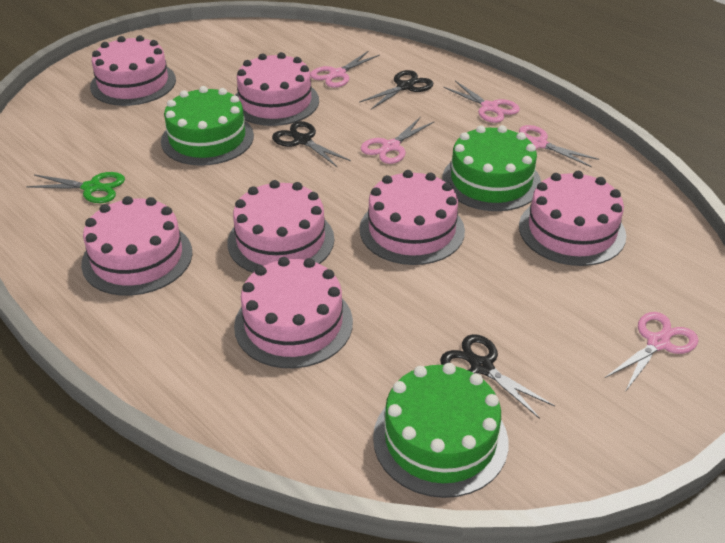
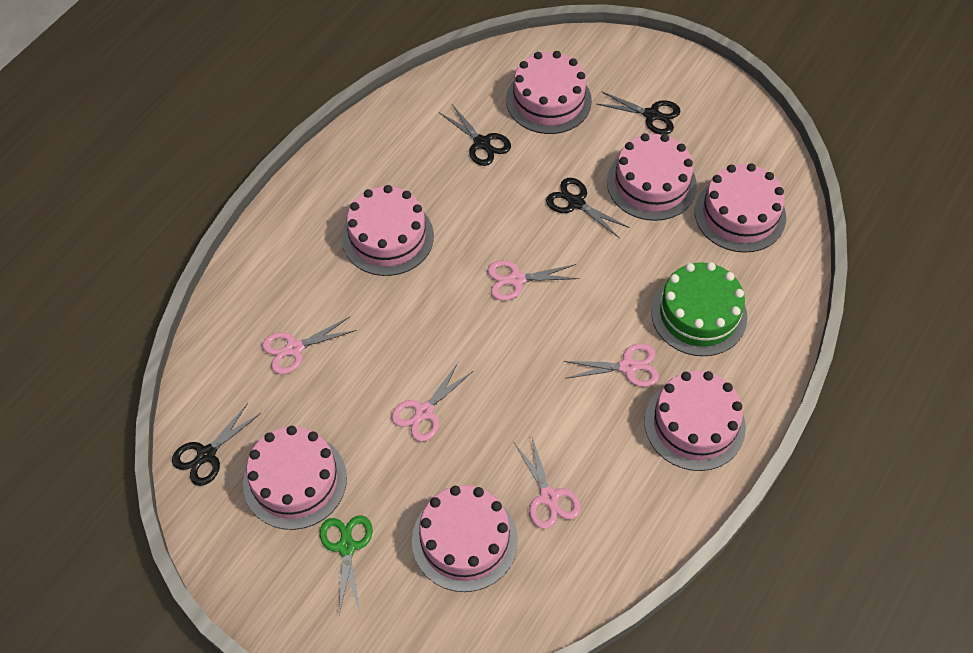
black scissors: 3 -> 4
green cake: 3 -> 1

